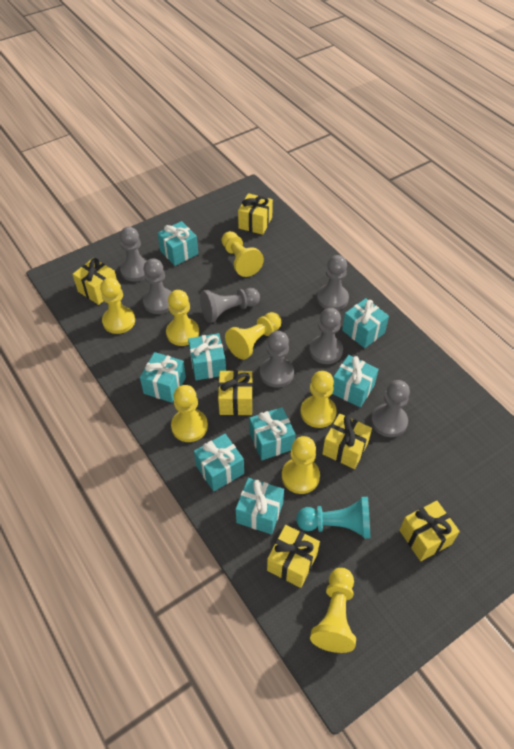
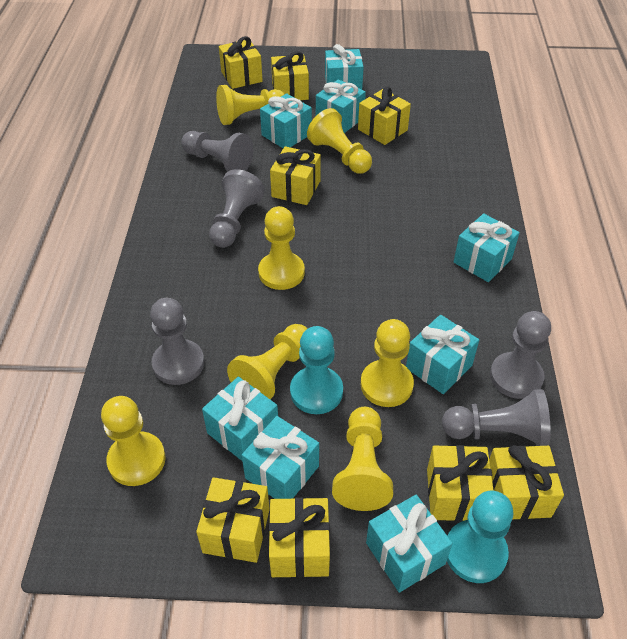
grey pawn: 7 -> 5
turquoise pawn: 1 -> 2
yellow gift: 6 -> 8
yellow pawn: 8 -> 7

